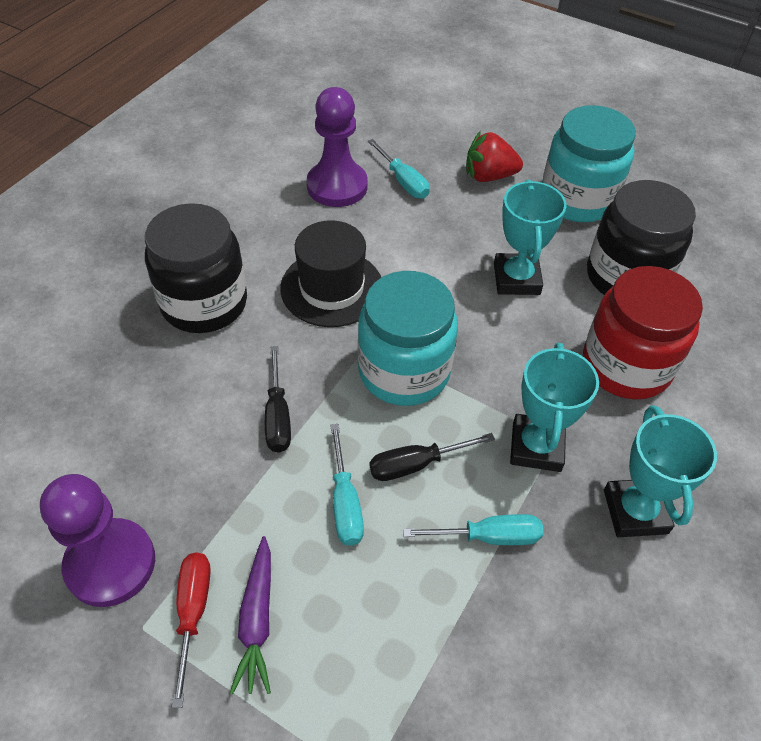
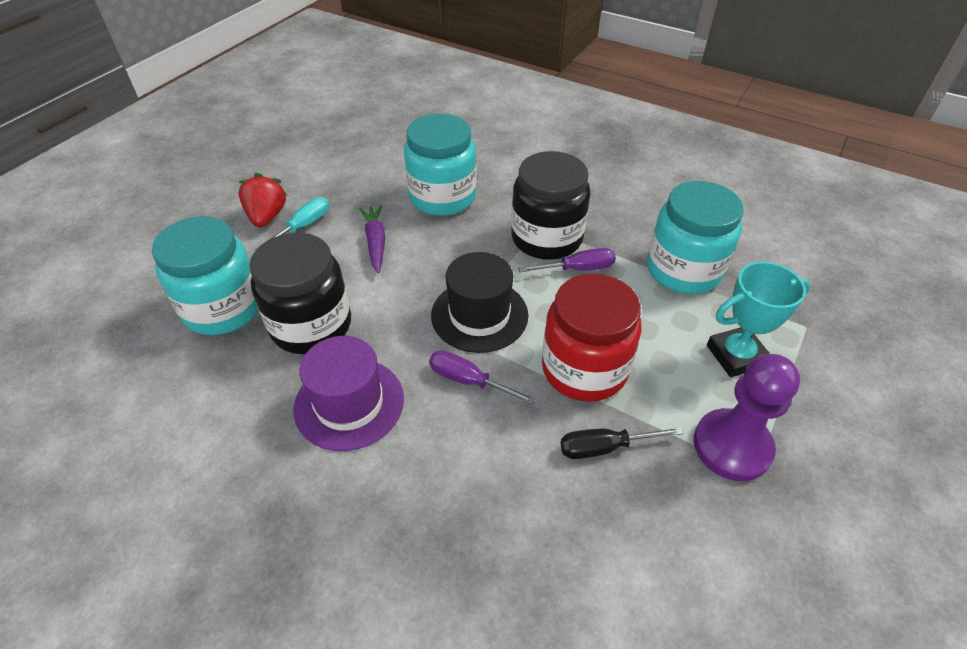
black screwdriver: 2 -> 1
purple hat: 0 -> 1
purple pawn: 2 -> 1
purple screwdriver: 0 -> 2
red screwdriver: 1 -> 0
turquoise jar: 2 -> 3
turquoise screwdriver: 3 -> 1
turquoise trophy: 3 -> 1

